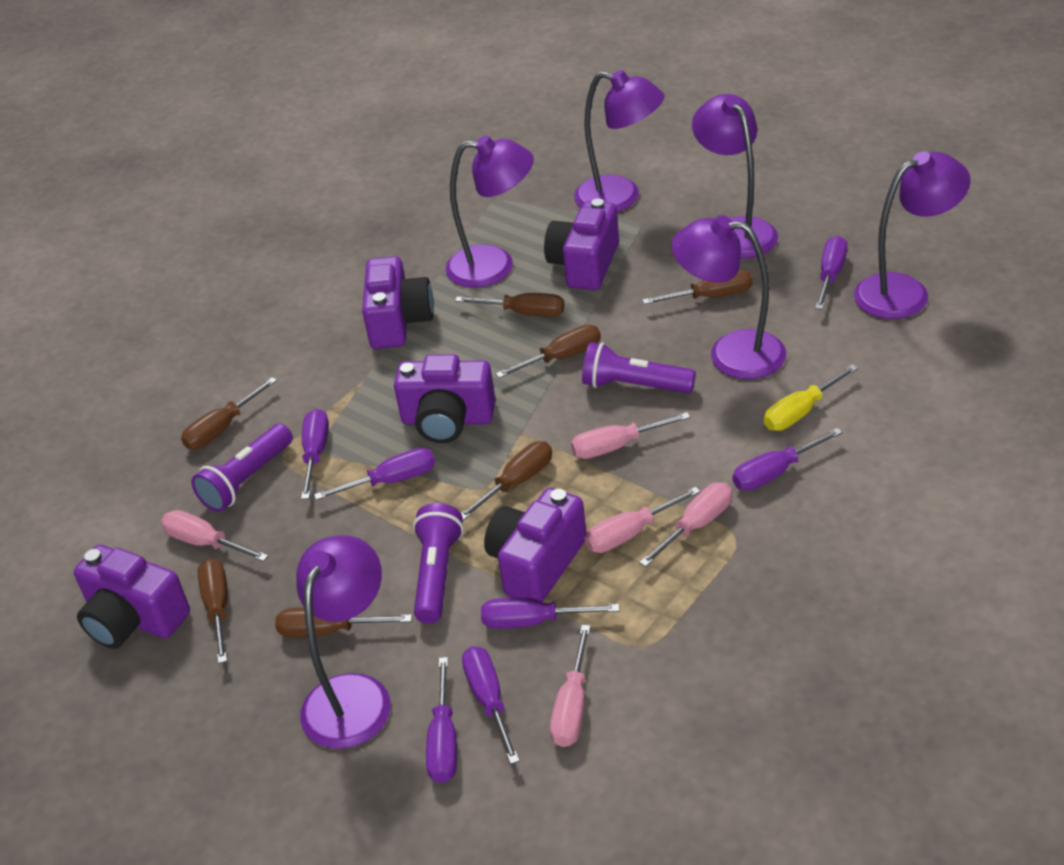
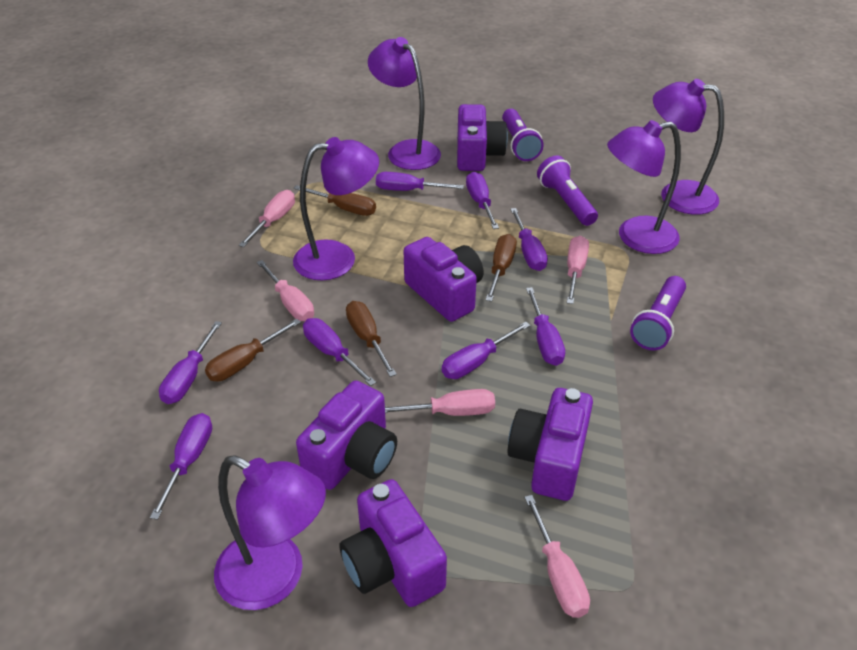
brown screwdriver: 7 -> 4
purple lamp: 6 -> 5
purple screwdriver: 7 -> 8
yellow screwdriver: 1 -> 0

